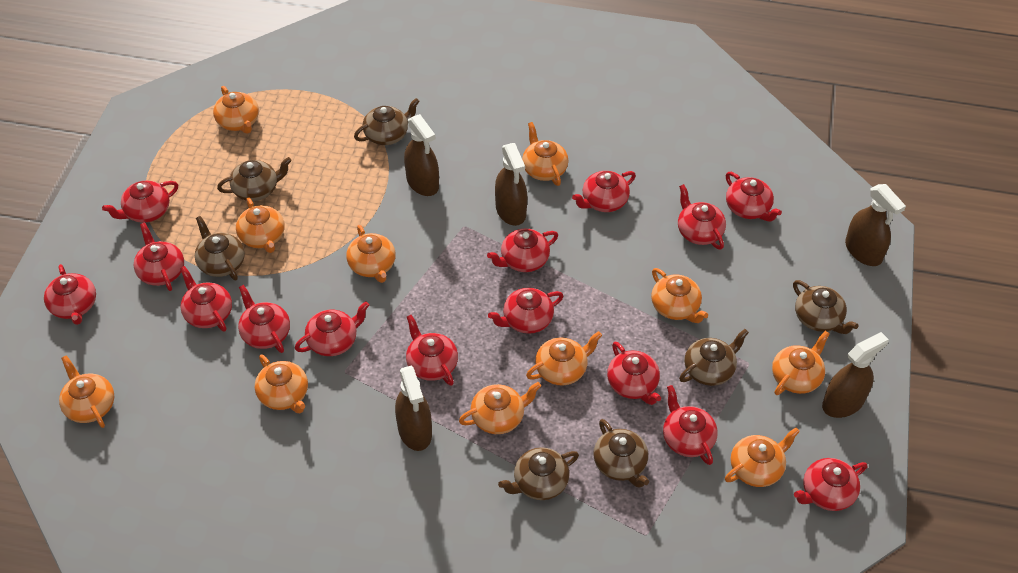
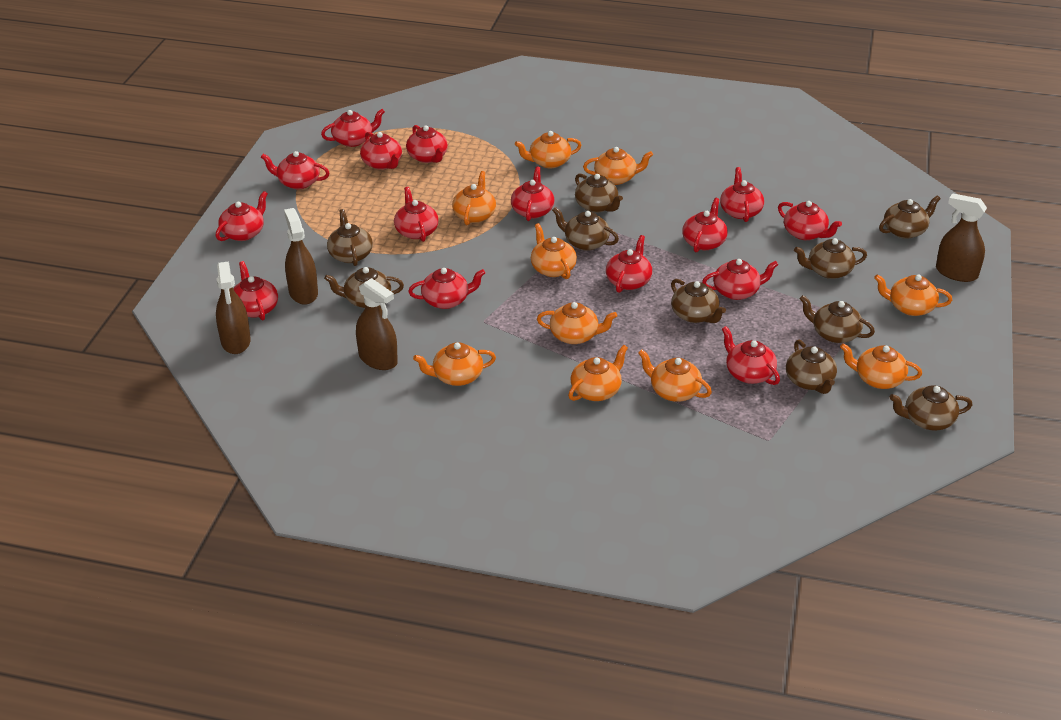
brown spray bottle: 5 -> 4
brown teapot: 7 -> 10
orange teapot: 11 -> 10

